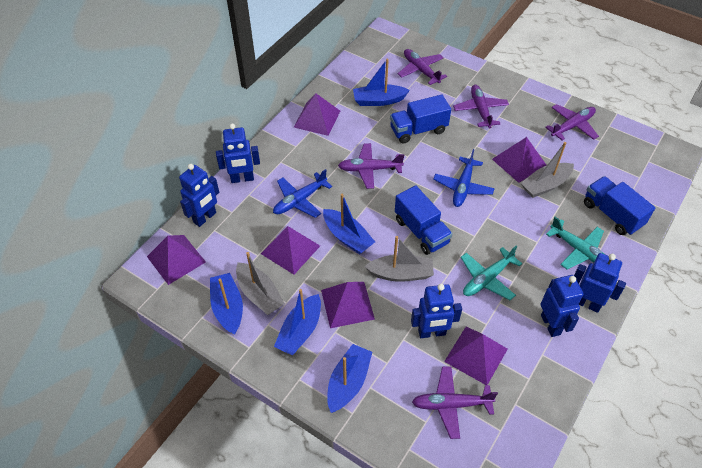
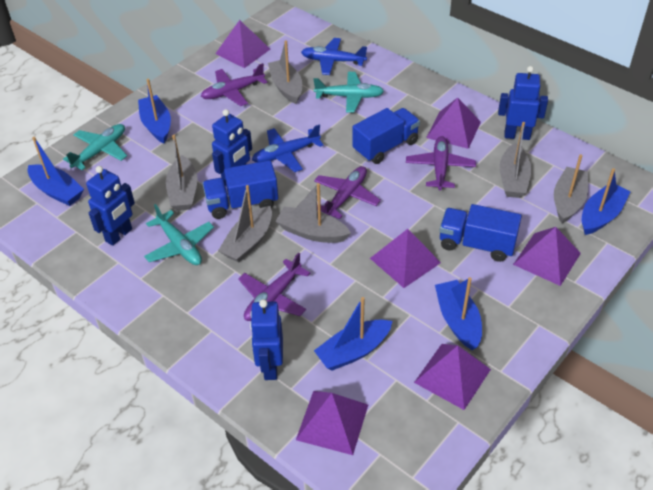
blue robot: 5 -> 4
grey boat: 3 -> 6
purple plane: 5 -> 4
turquoise plane: 2 -> 3

